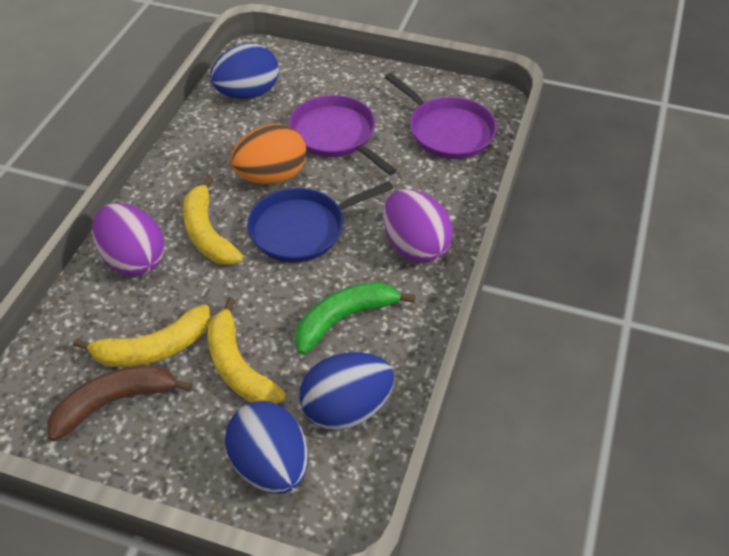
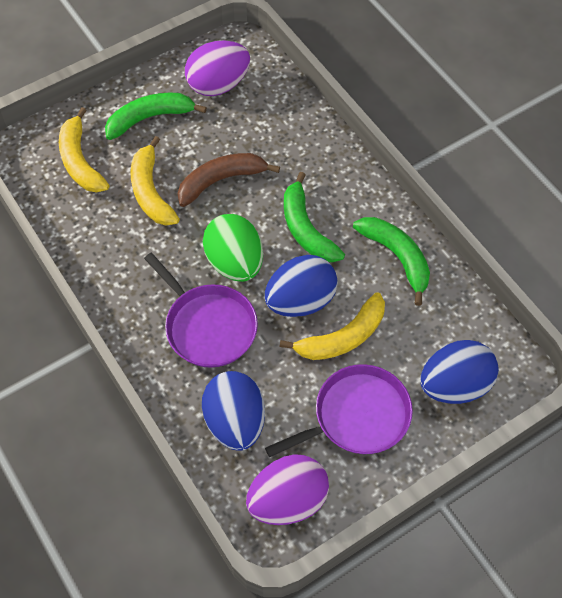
blue pan: 1 -> 0
green banana: 1 -> 3
green egg: 0 -> 1
orange egg: 1 -> 0

